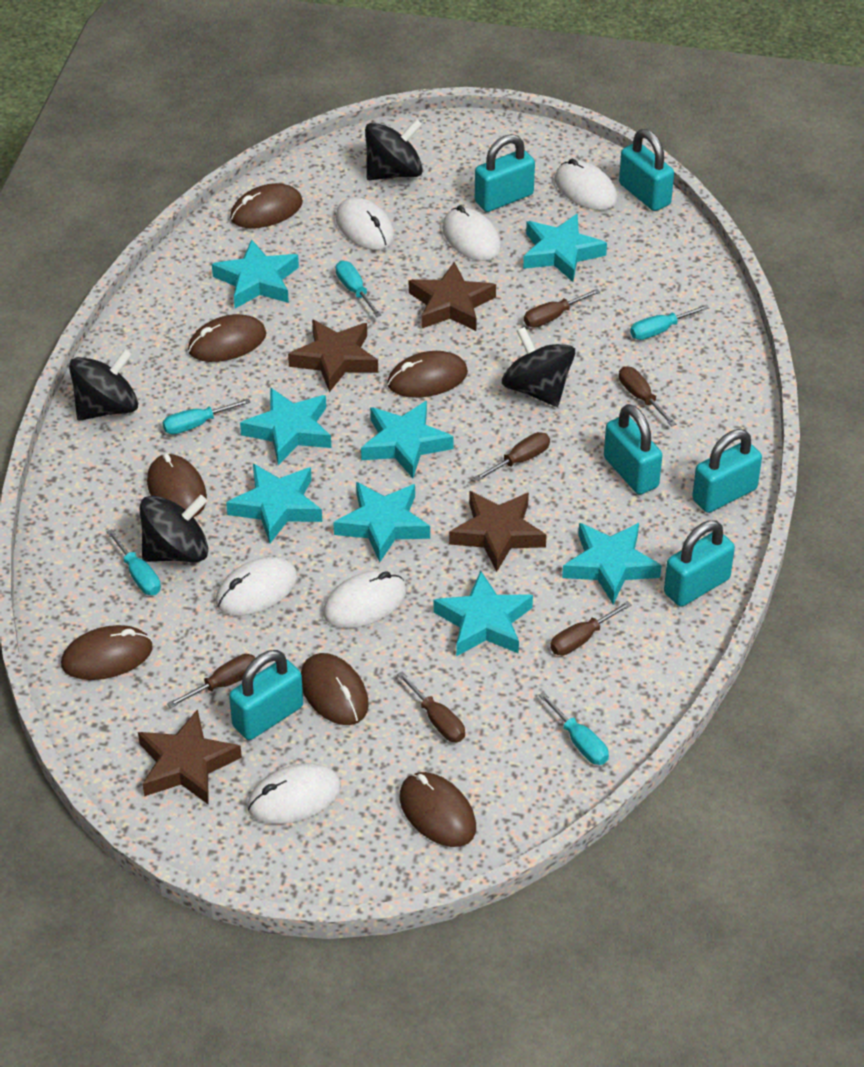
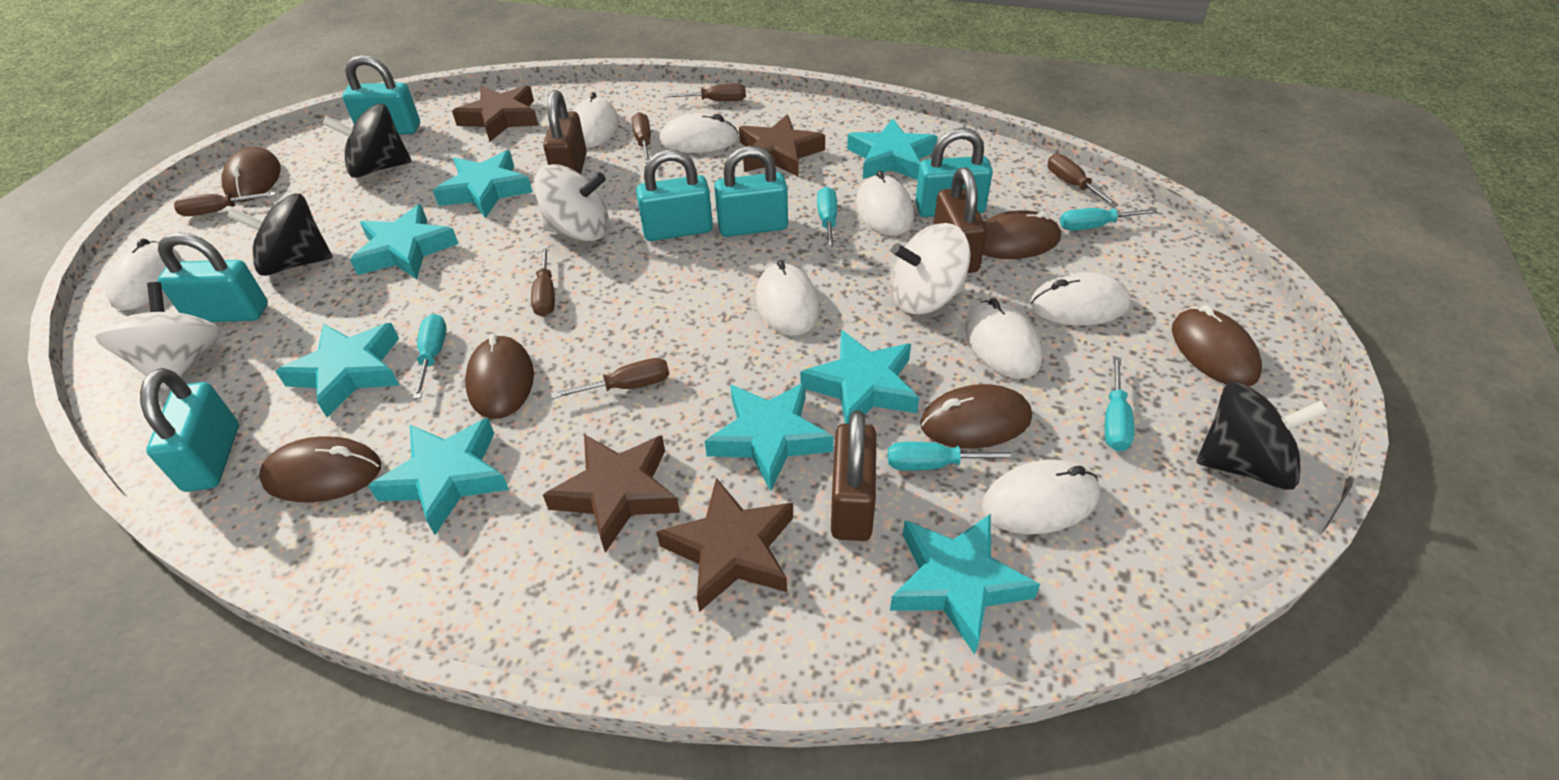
black spinning top: 4 -> 3
brown mouse: 7 -> 6
brown padlock: 0 -> 3
white mouse: 6 -> 8
white spinning top: 0 -> 3

